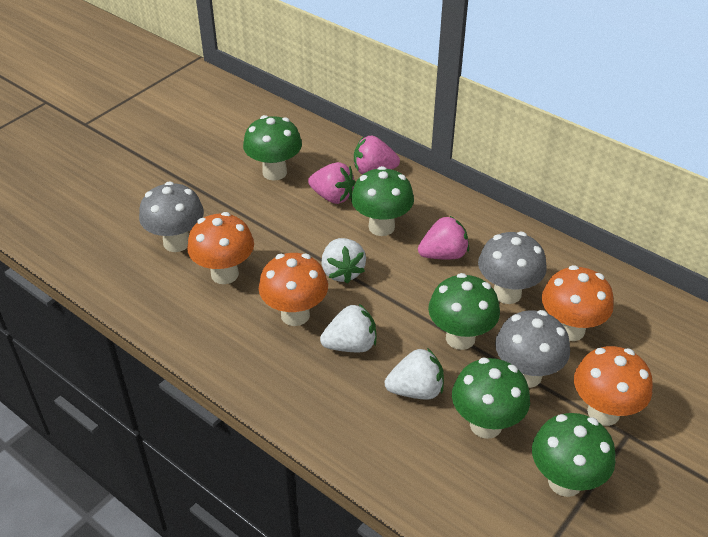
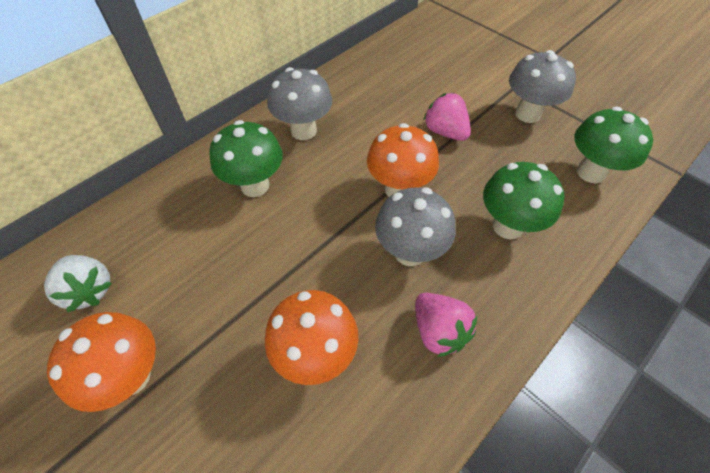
green mushroom: 5 -> 3
orange mushroom: 4 -> 3
pink strawberry: 3 -> 2
white strawberry: 3 -> 1

